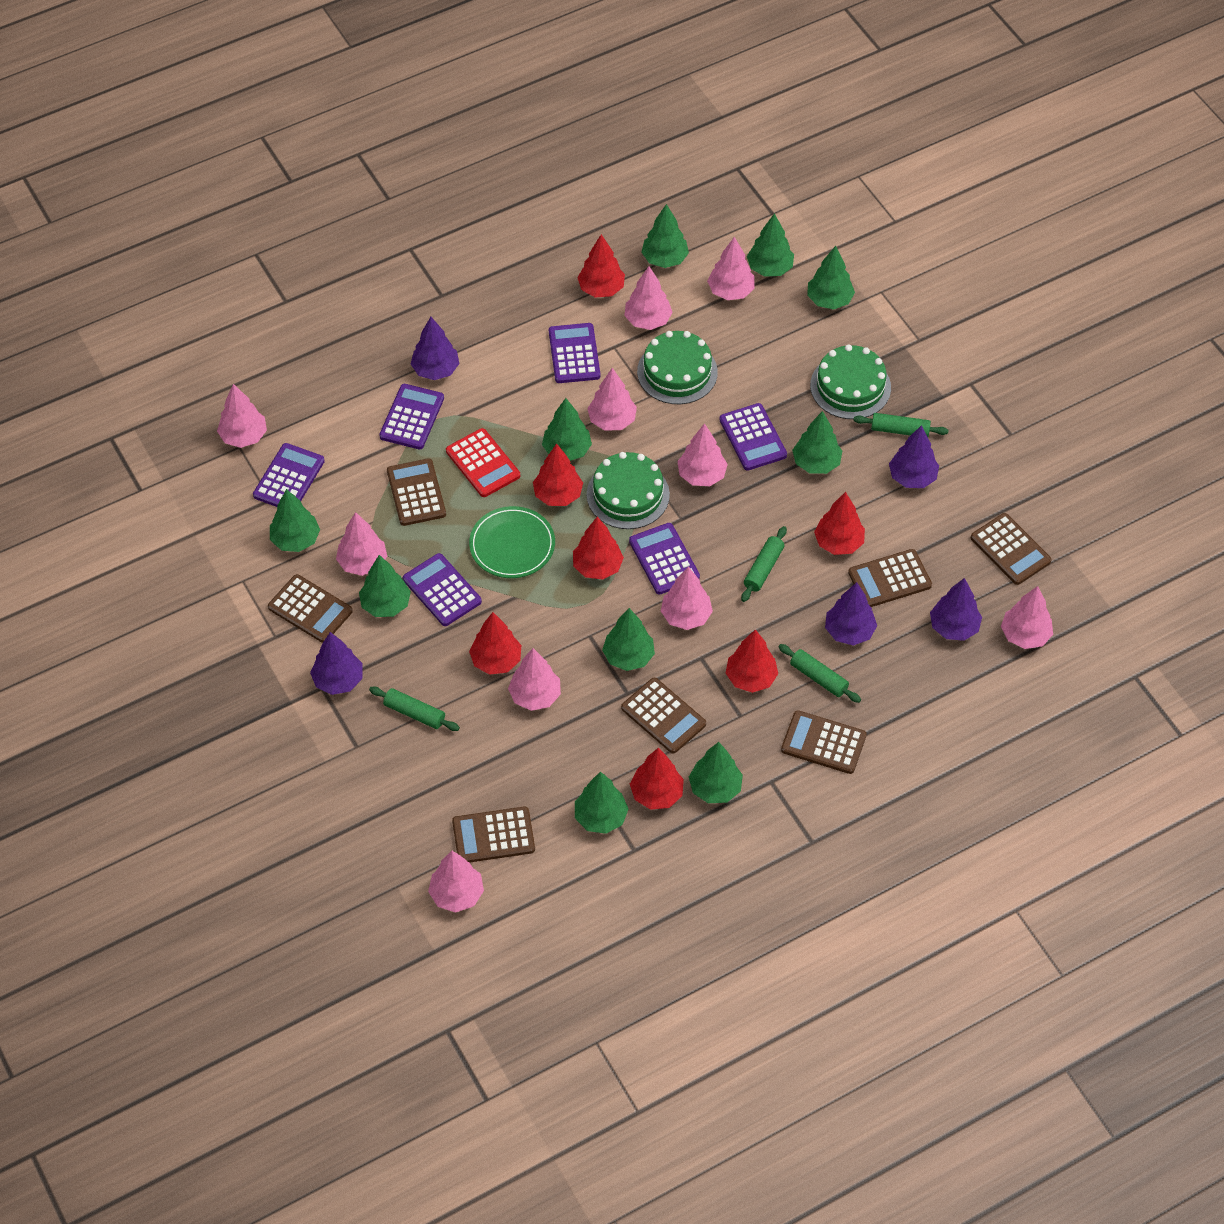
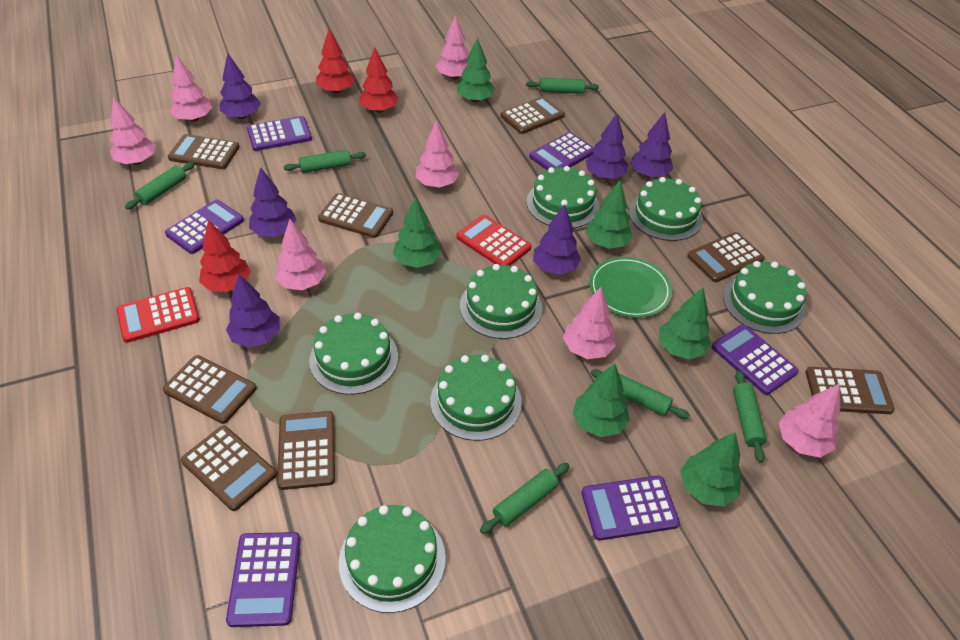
brown calculator: 7 -> 8
green cake: 3 -> 7
green rolling pin: 4 -> 6
green tree: 10 -> 6
pink tree: 10 -> 7
purple tree: 5 -> 6
red calculator: 1 -> 2
red tree: 7 -> 3

